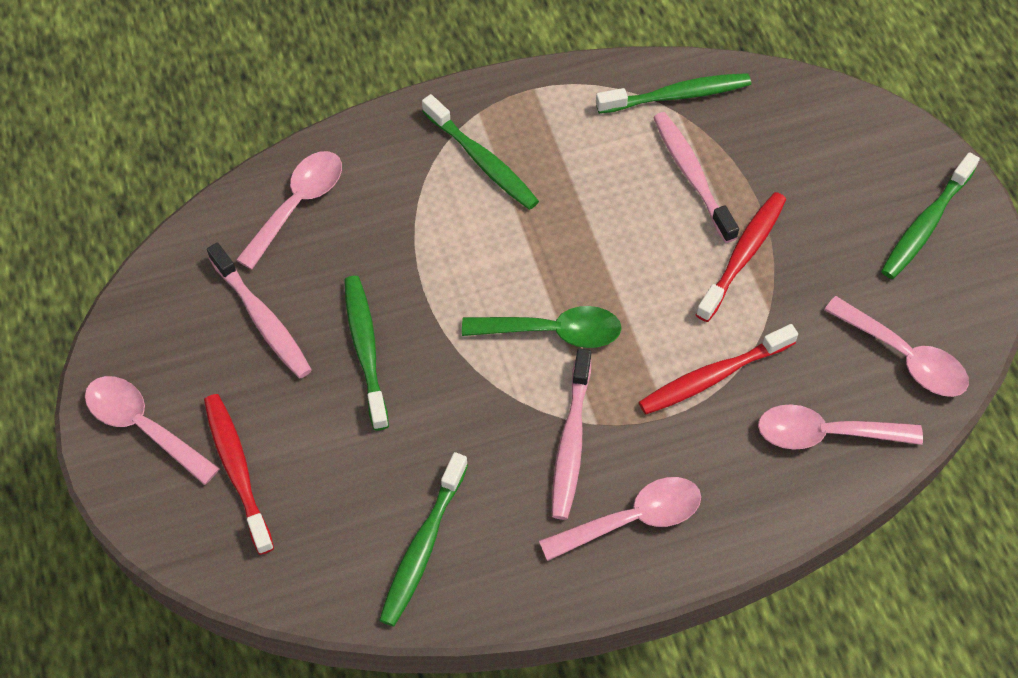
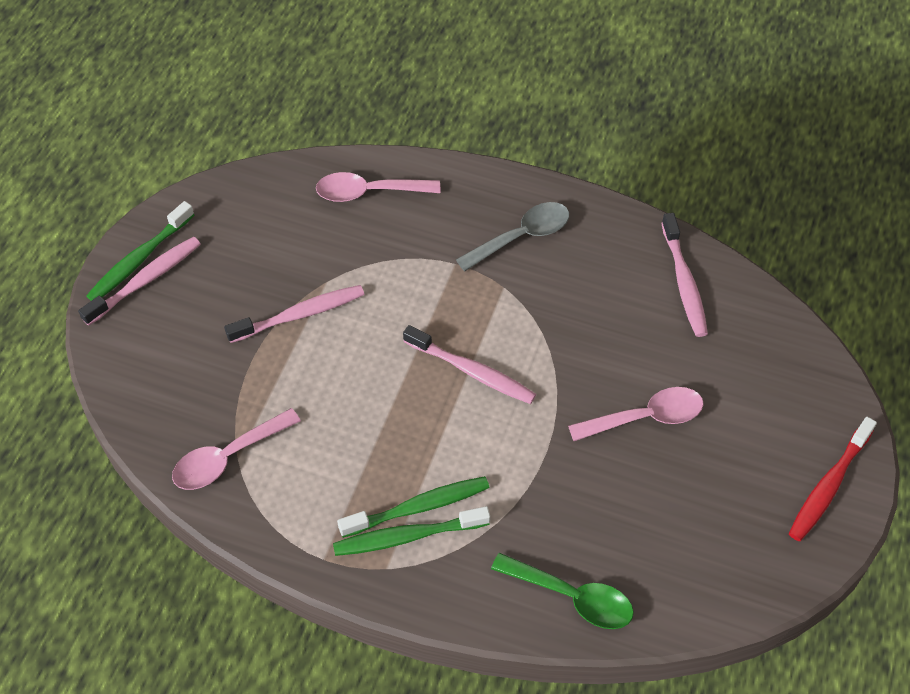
green toothbrush: 5 -> 3
grey spoon: 0 -> 1
pink spoon: 5 -> 3
pink toothbrush: 3 -> 4
red toothbrush: 3 -> 1

